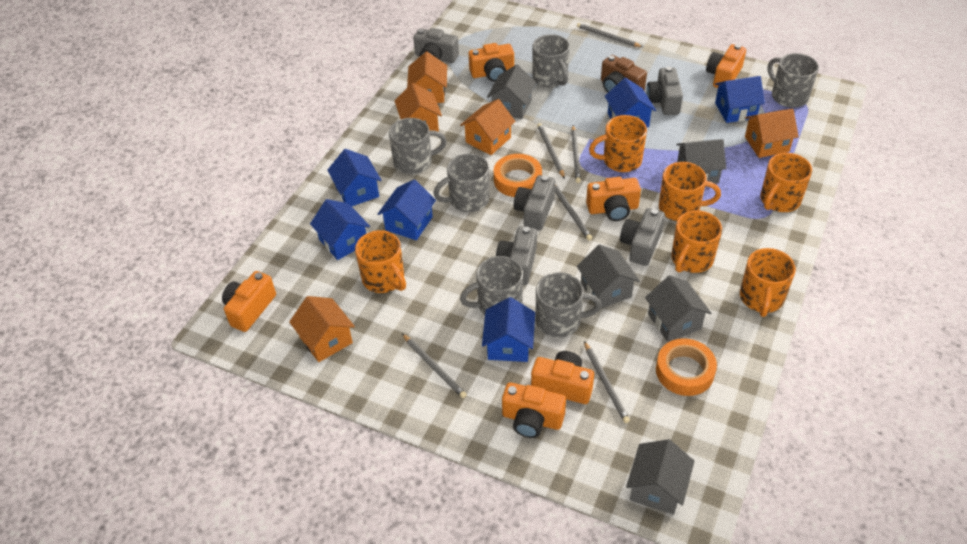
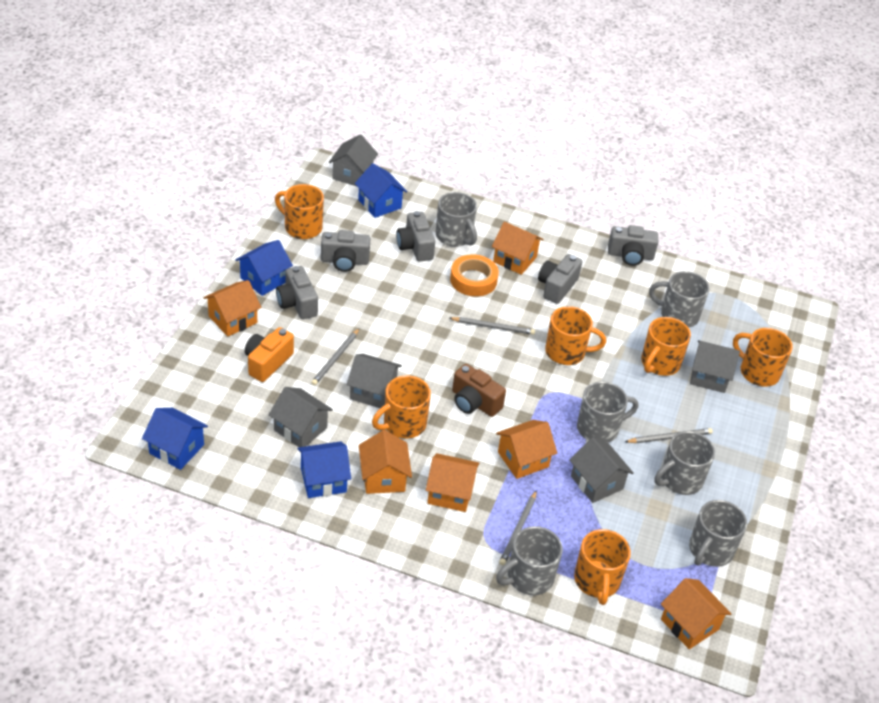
blue house: 6 -> 4
grey pencil: 6 -> 4
orange camera: 6 -> 1
orange house: 5 -> 6
orange tape: 2 -> 1

